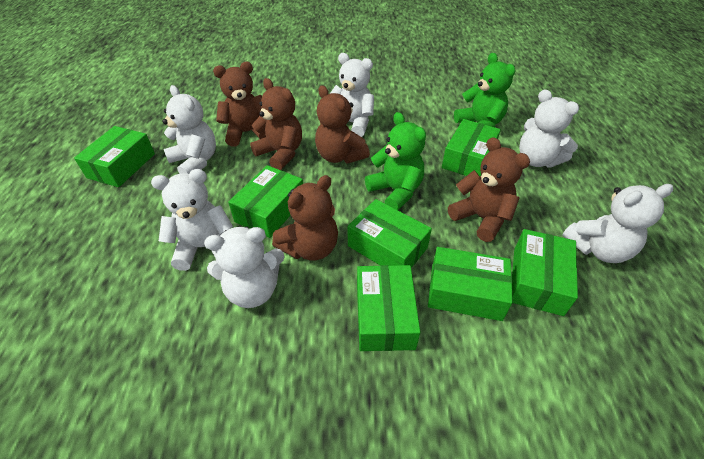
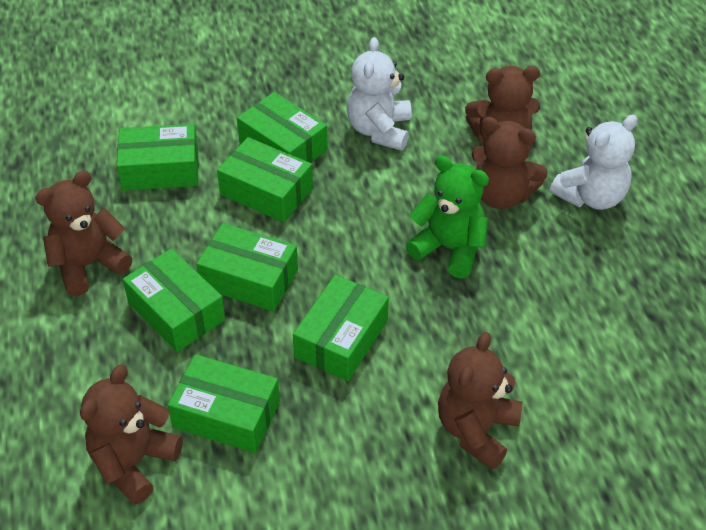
green teddy bear: 2 -> 1
white teddy bear: 6 -> 2

